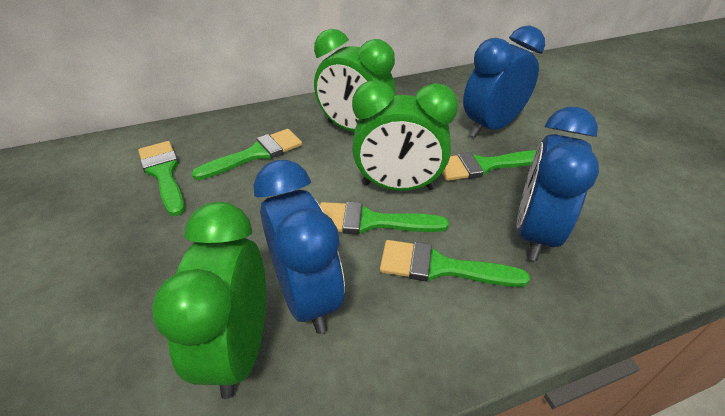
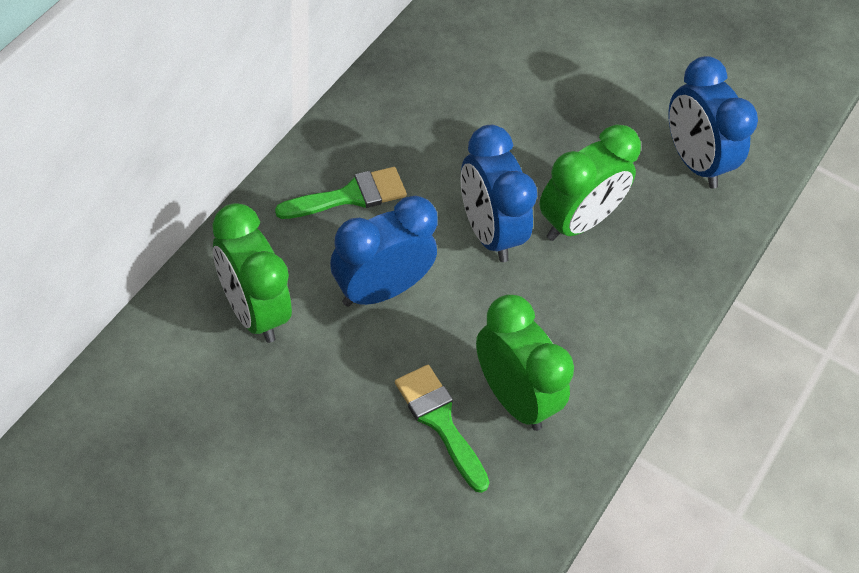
green brush: 5 -> 2

